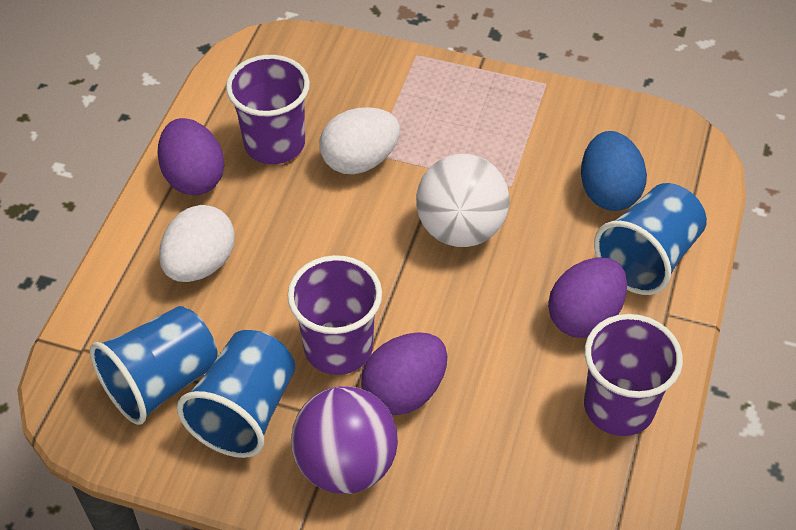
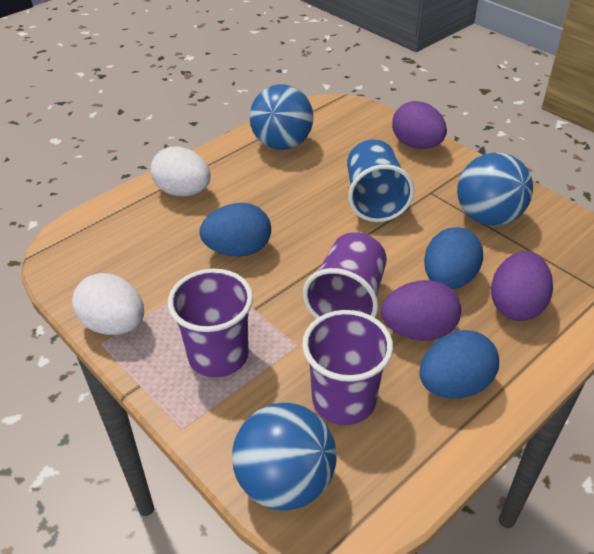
blue ball: 0 -> 3
blue cup: 3 -> 1
blue egg: 1 -> 3
purple ball: 1 -> 0
white ball: 1 -> 0

